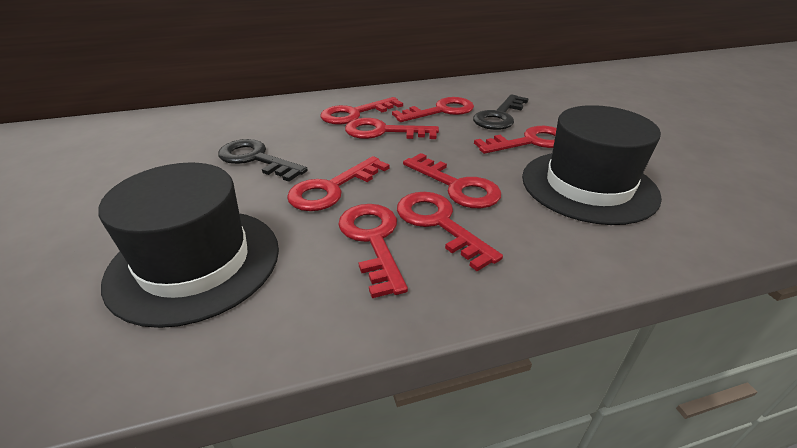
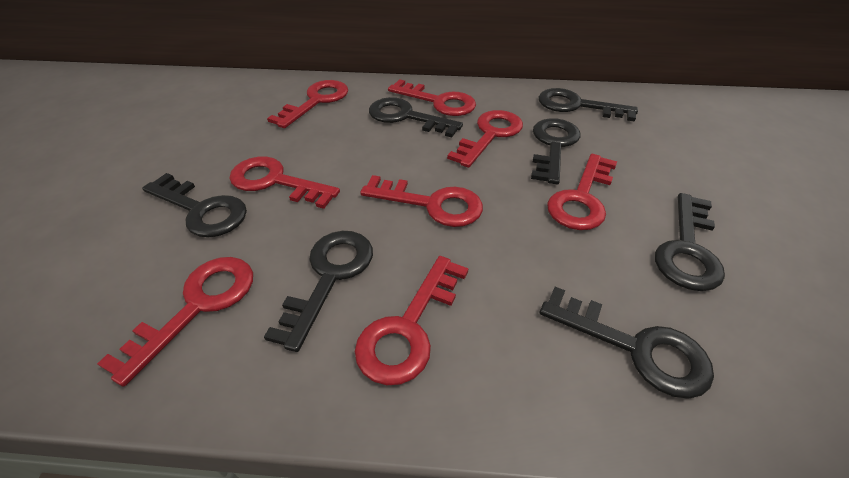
black hat: 2 -> 0
black key: 2 -> 7

